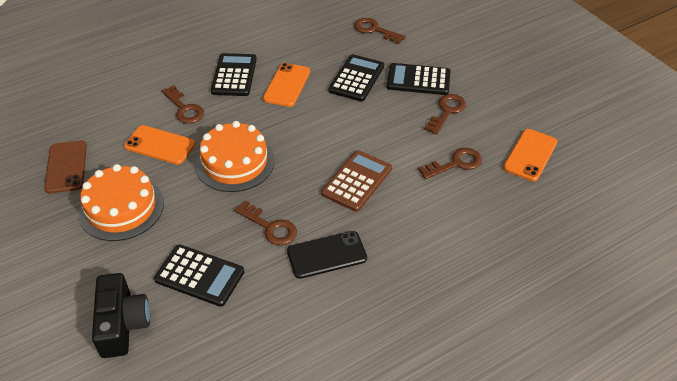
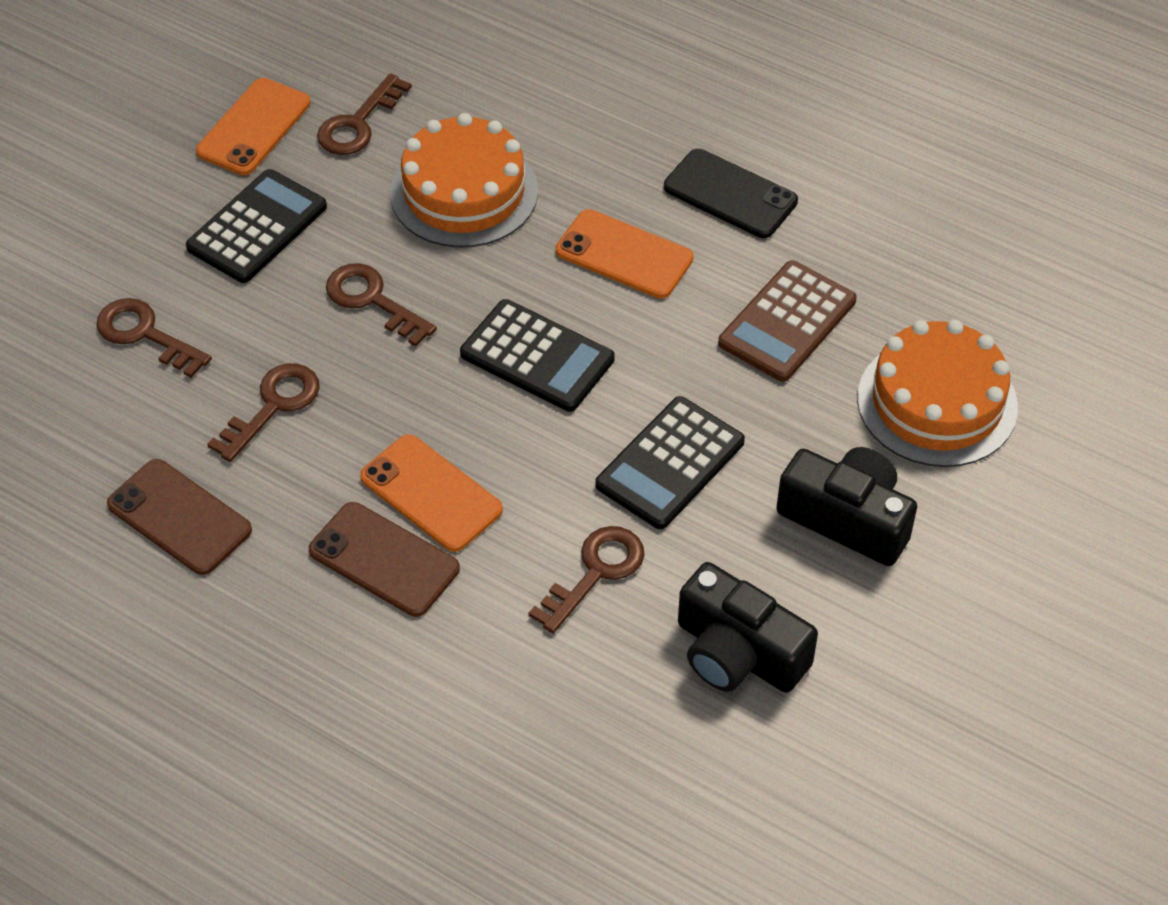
black calculator: 4 -> 3
black camera: 1 -> 2
brown phone: 1 -> 2

